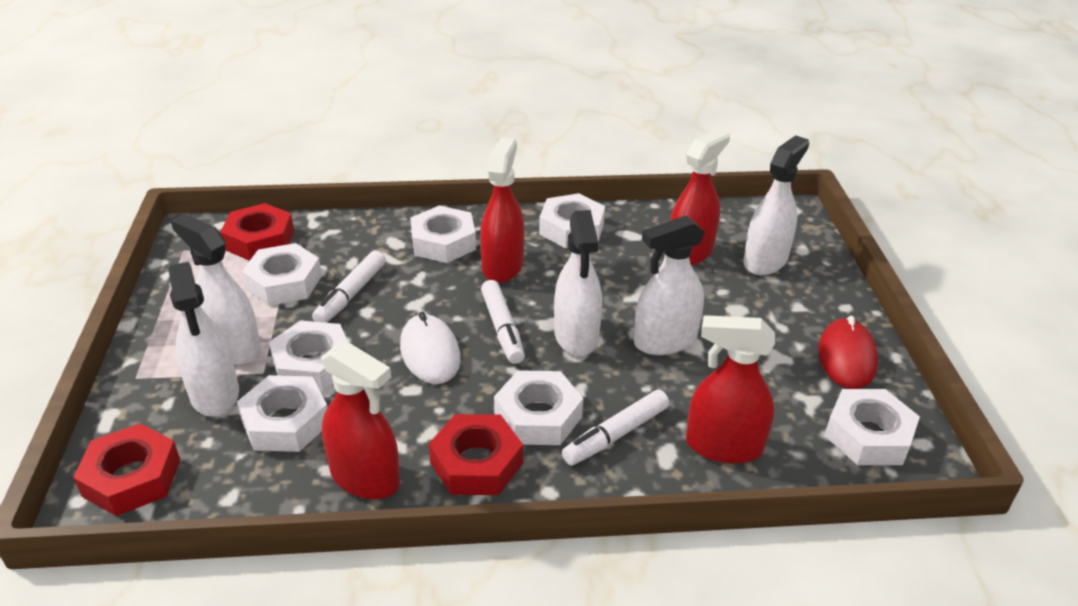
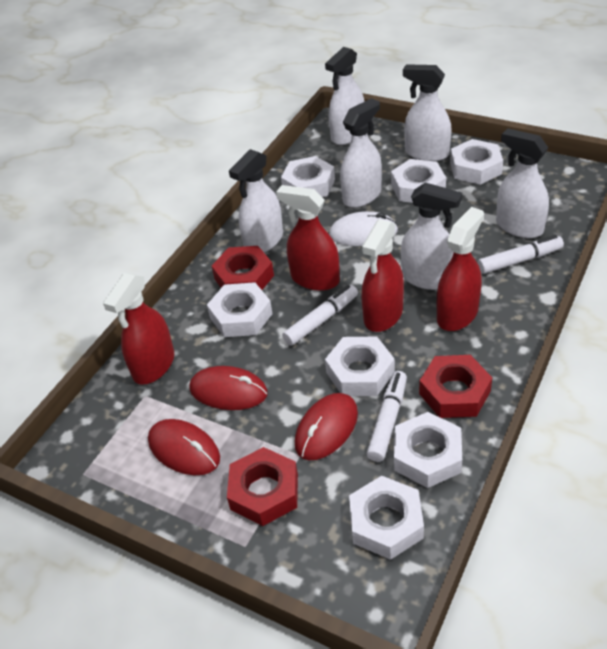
red mouse: 1 -> 3
white spray bottle: 5 -> 6

